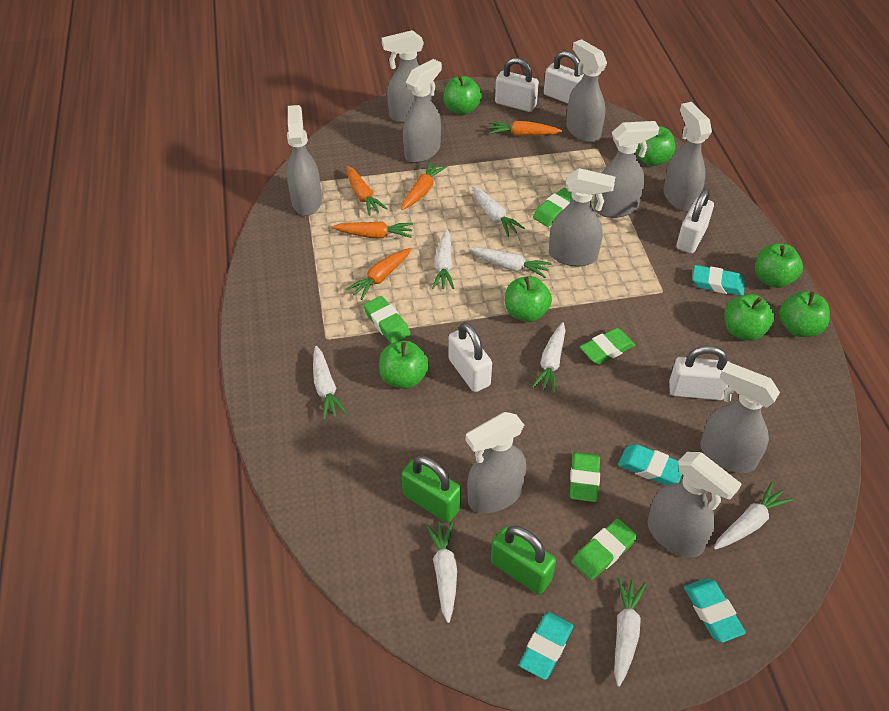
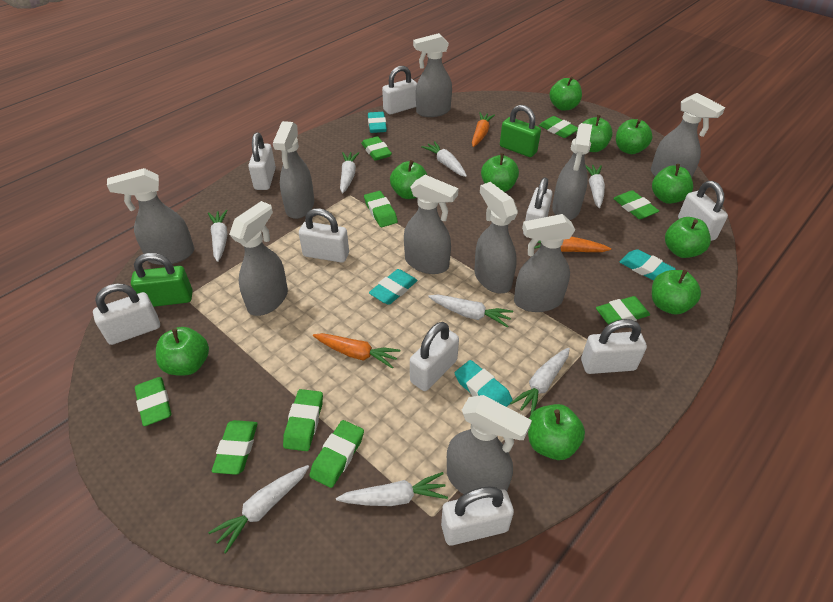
green apple: 7 -> 10
green eraser: 5 -> 9
orange carrot: 5 -> 3
white padlock: 5 -> 9

